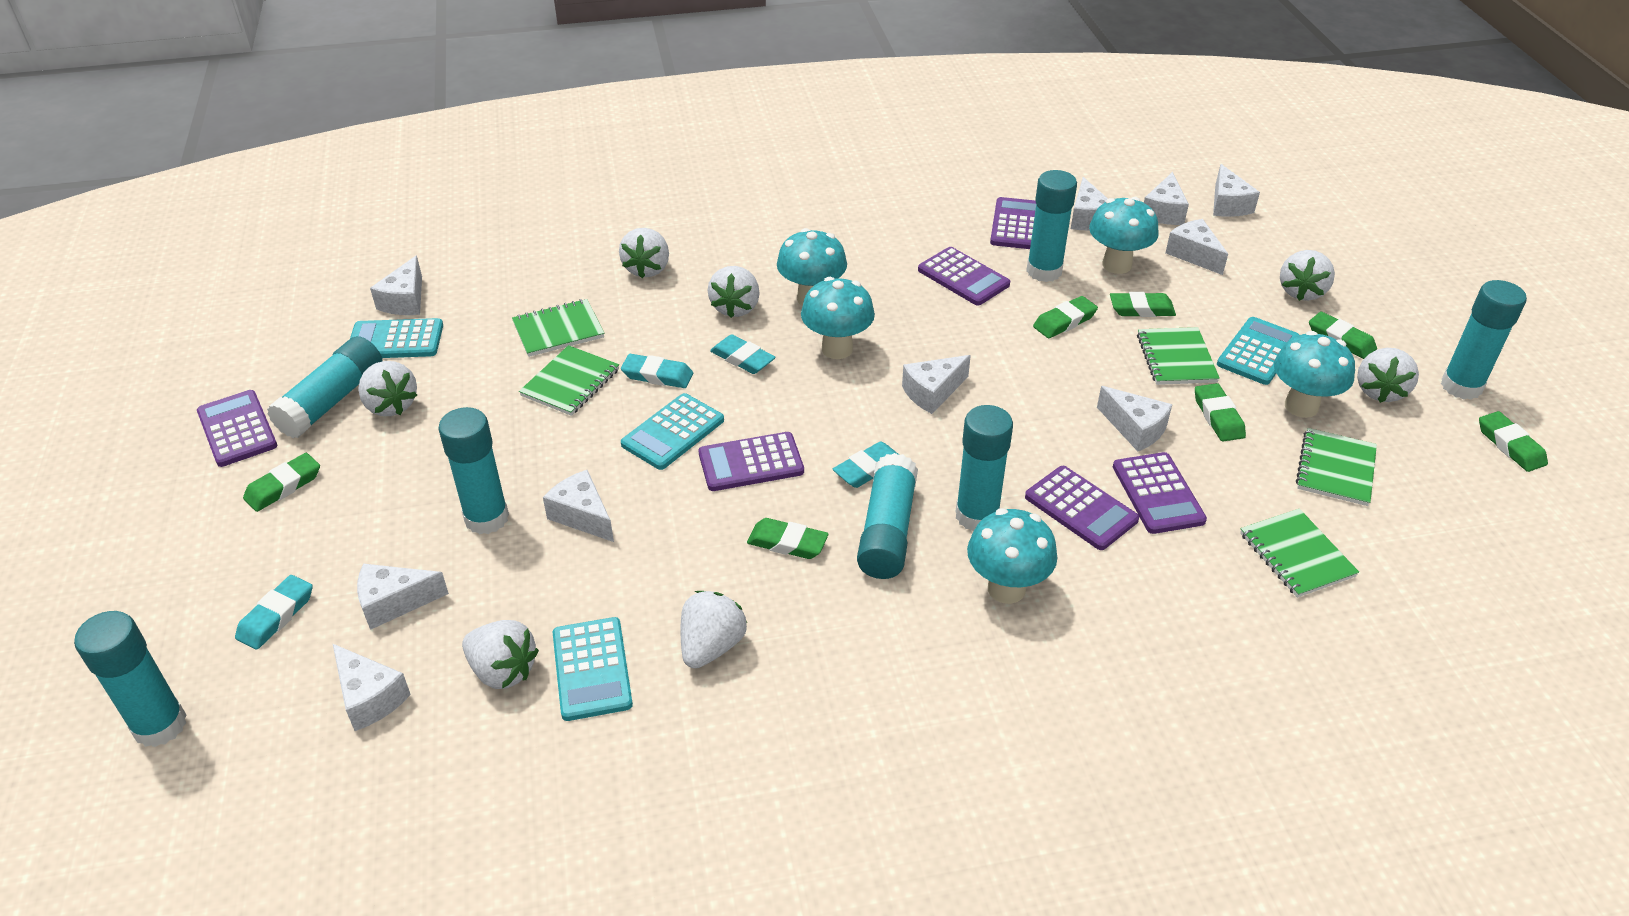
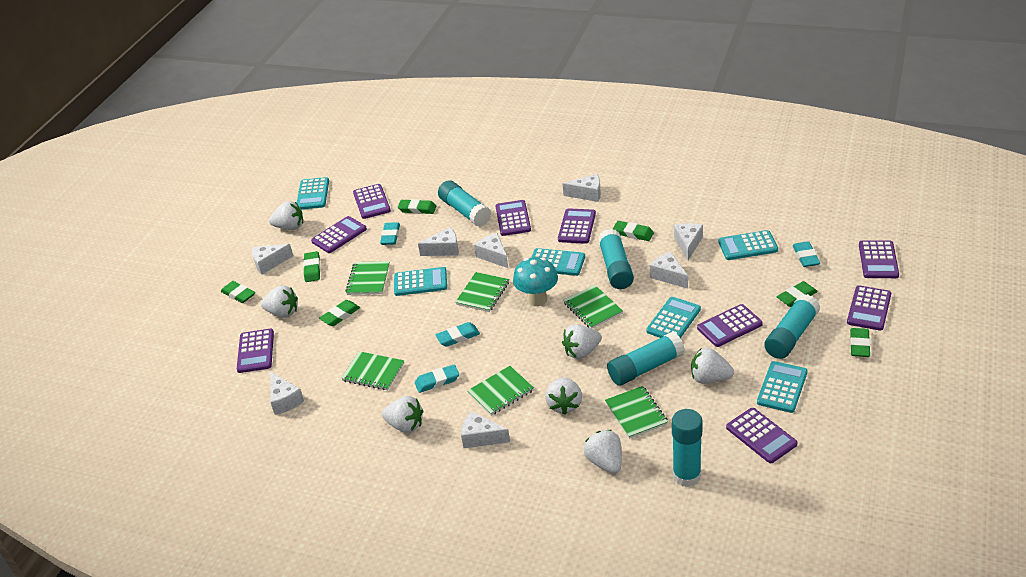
green notebook: 5 -> 6
purple calculator: 6 -> 9
turquoise calculator: 4 -> 6
turquoise glue stick: 7 -> 5
turquoise mushroom: 5 -> 1
white cheese: 10 -> 8

